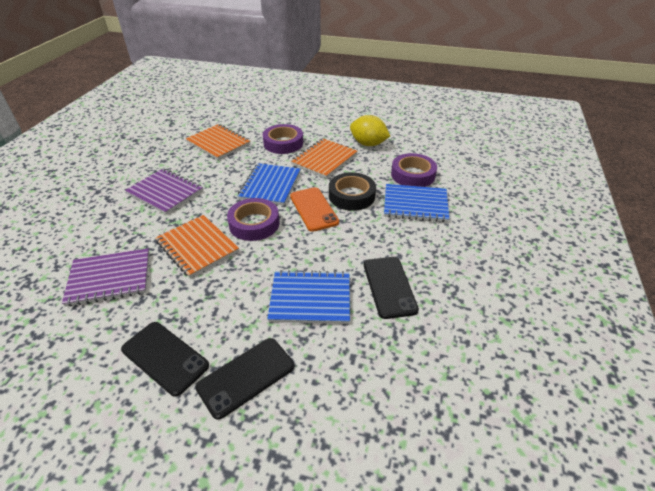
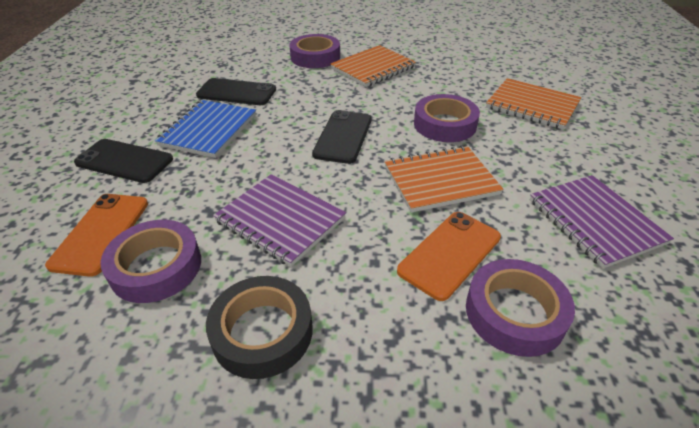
blue notebook: 3 -> 1
orange phone: 1 -> 2
purple tape: 3 -> 4
yellow lemon: 1 -> 0

